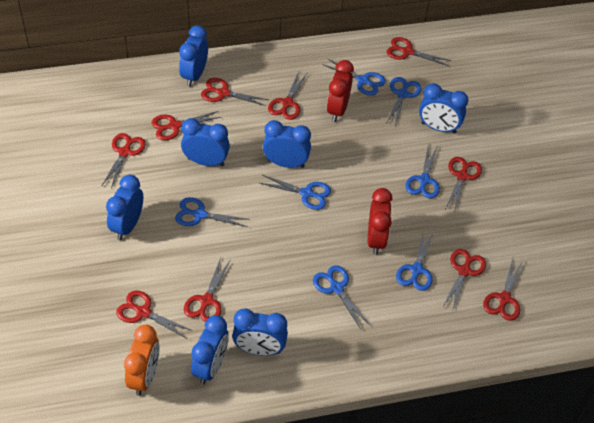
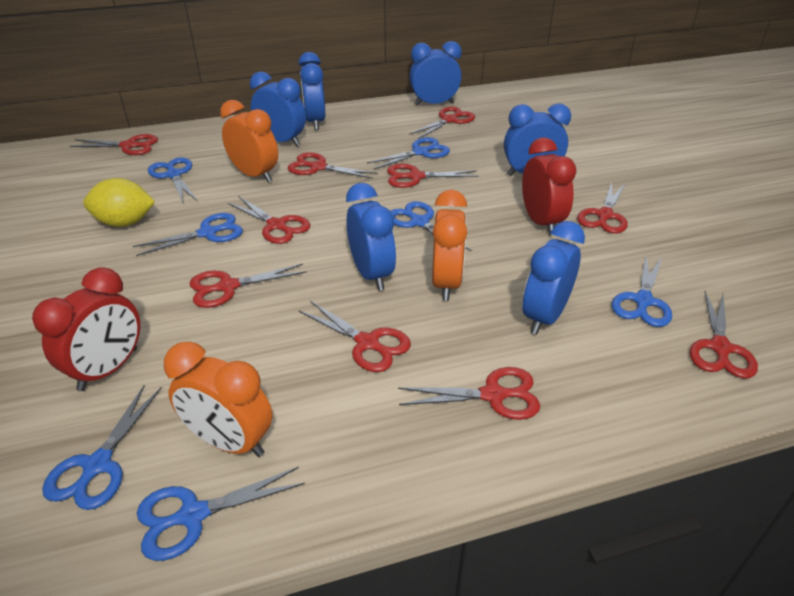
blue clock: 7 -> 6
orange clock: 1 -> 3
yellow lemon: 0 -> 1

